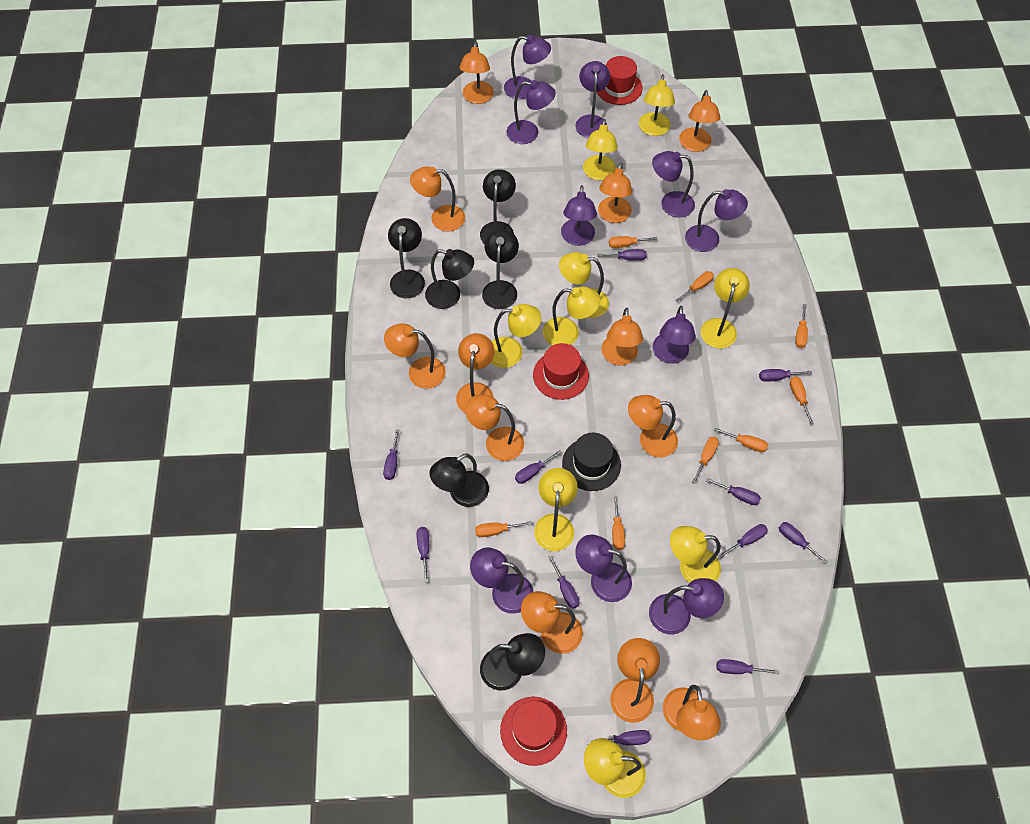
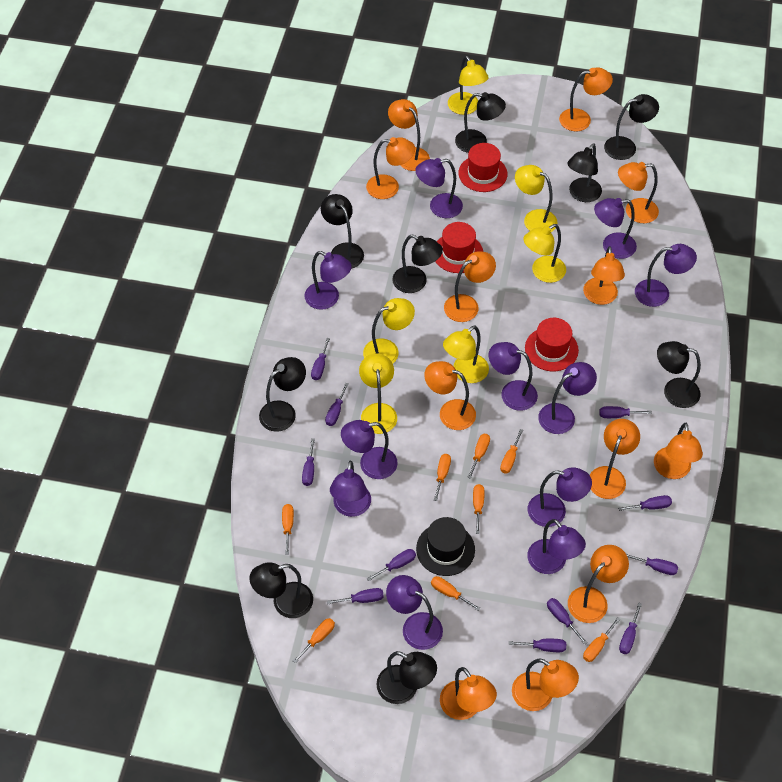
black lamp: 6 -> 9
purple lamp: 10 -> 11
yellow lamp: 9 -> 6

